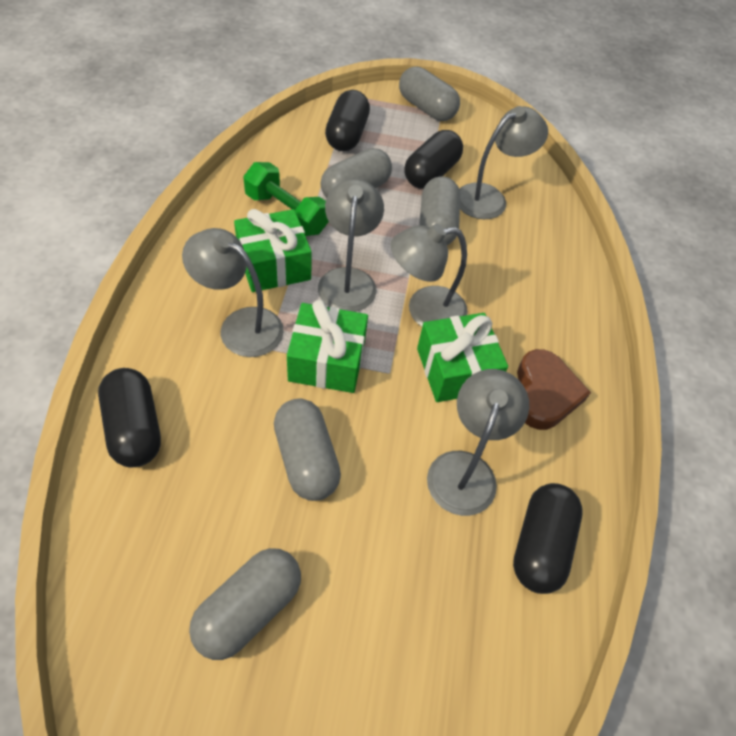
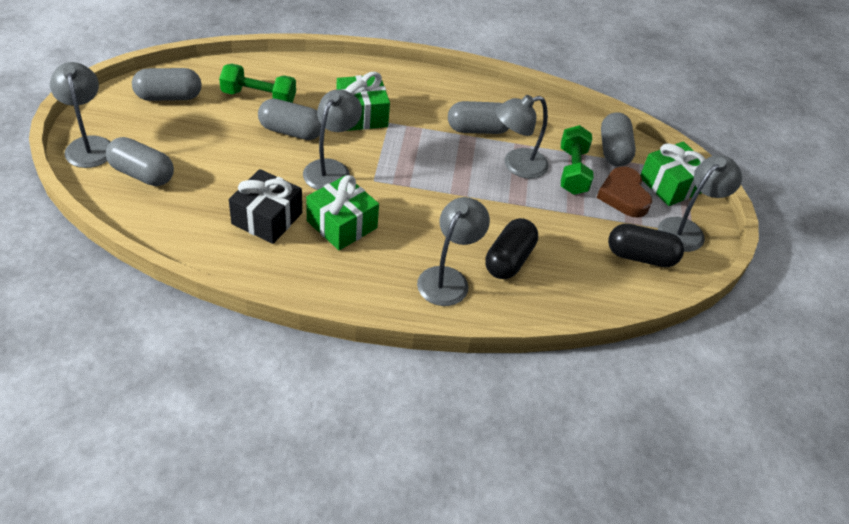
black capsule: 4 -> 2
black gift: 0 -> 1
green dumbbell: 1 -> 2

